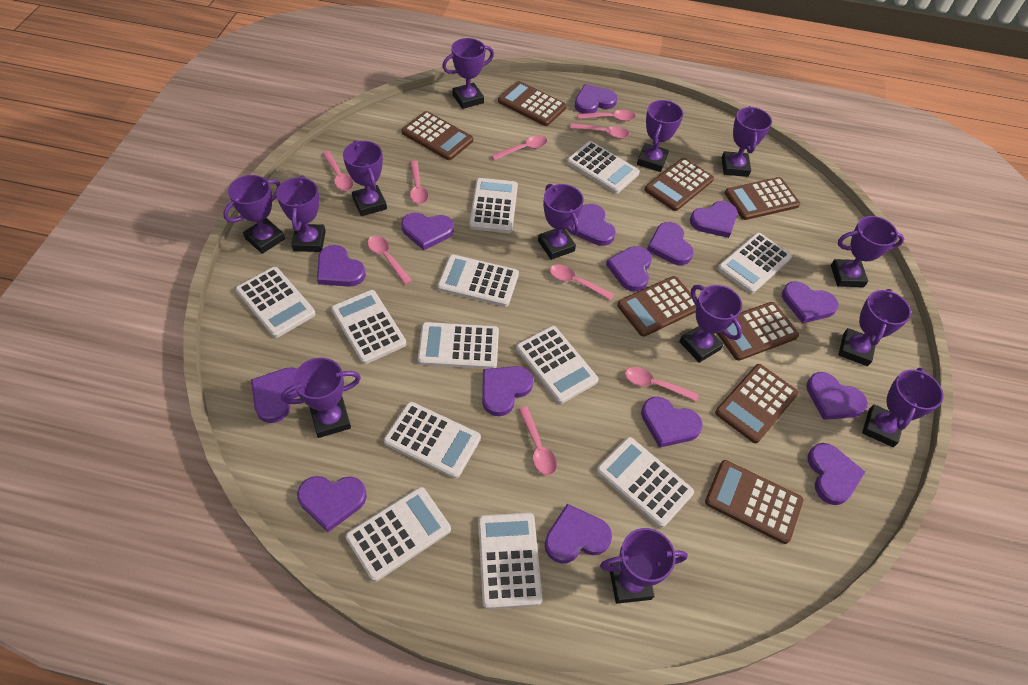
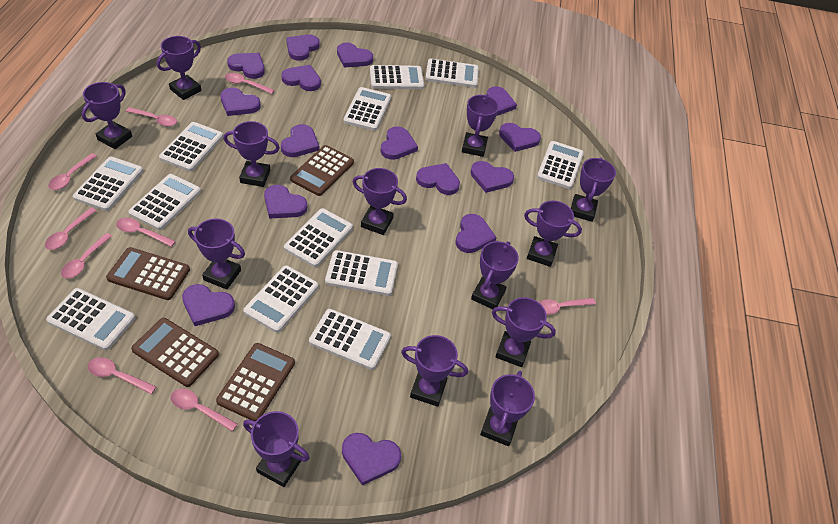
brown calculator: 8 -> 4

